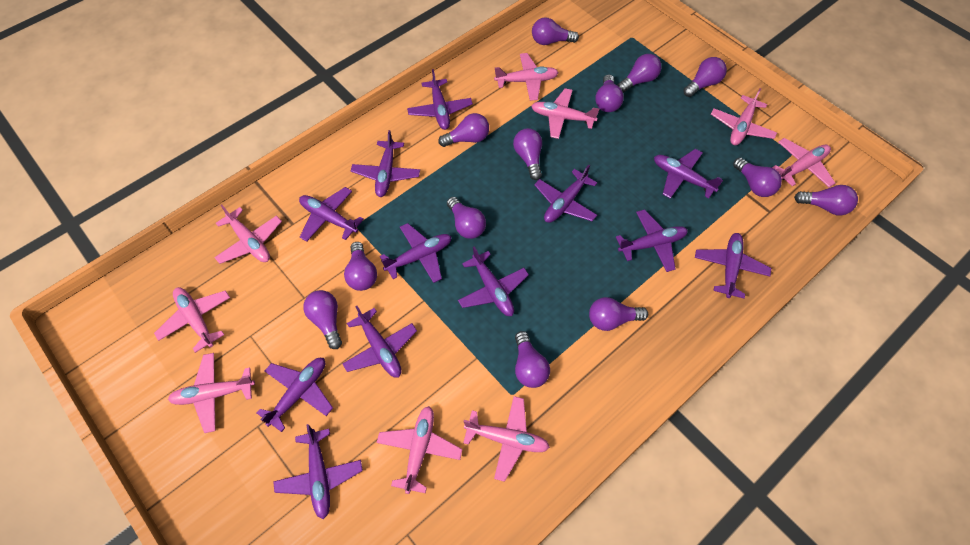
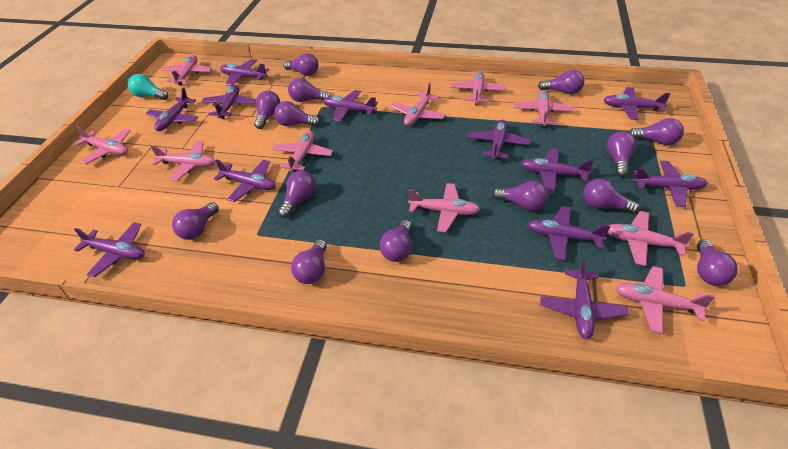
pink plane: 9 -> 10
purple light bulb: 13 -> 14
turquoise light bulb: 0 -> 1

